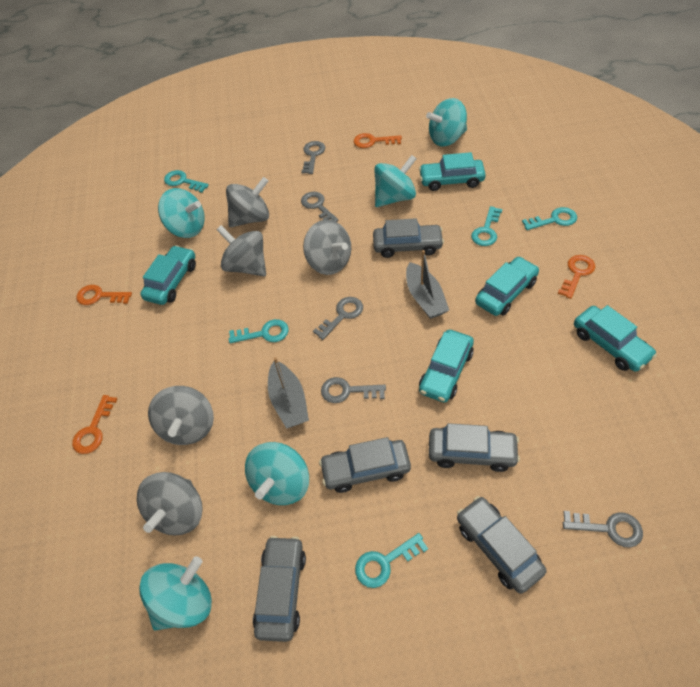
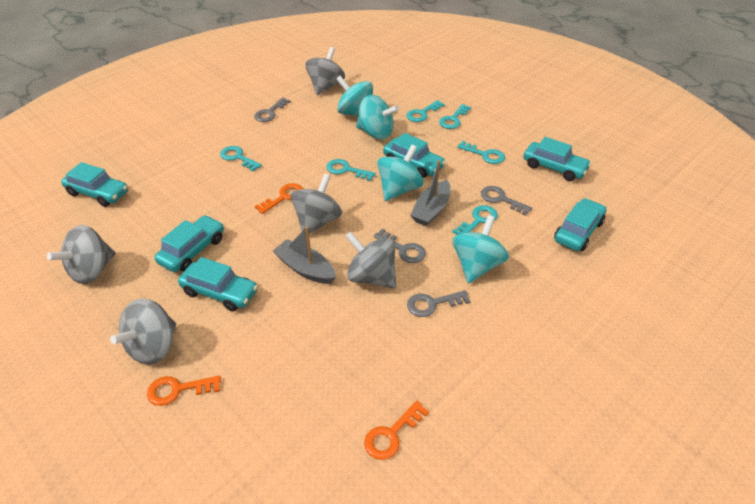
grey car: 5 -> 0
grey key: 5 -> 4
orange key: 4 -> 3
turquoise car: 5 -> 6
turquoise key: 5 -> 6
turquoise spinning top: 5 -> 4

